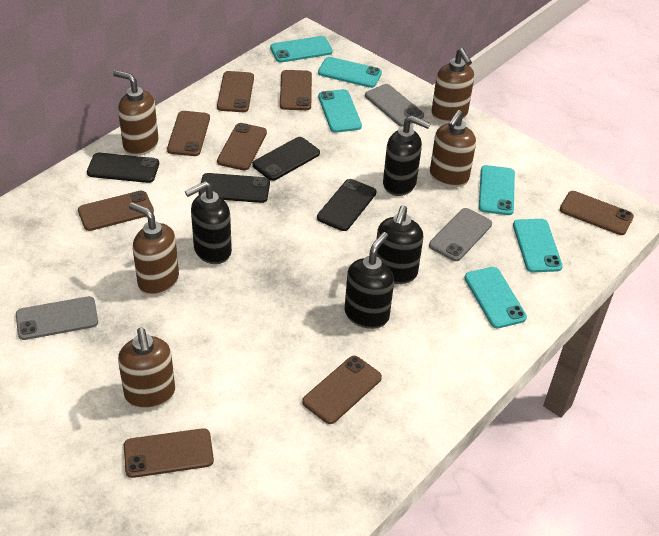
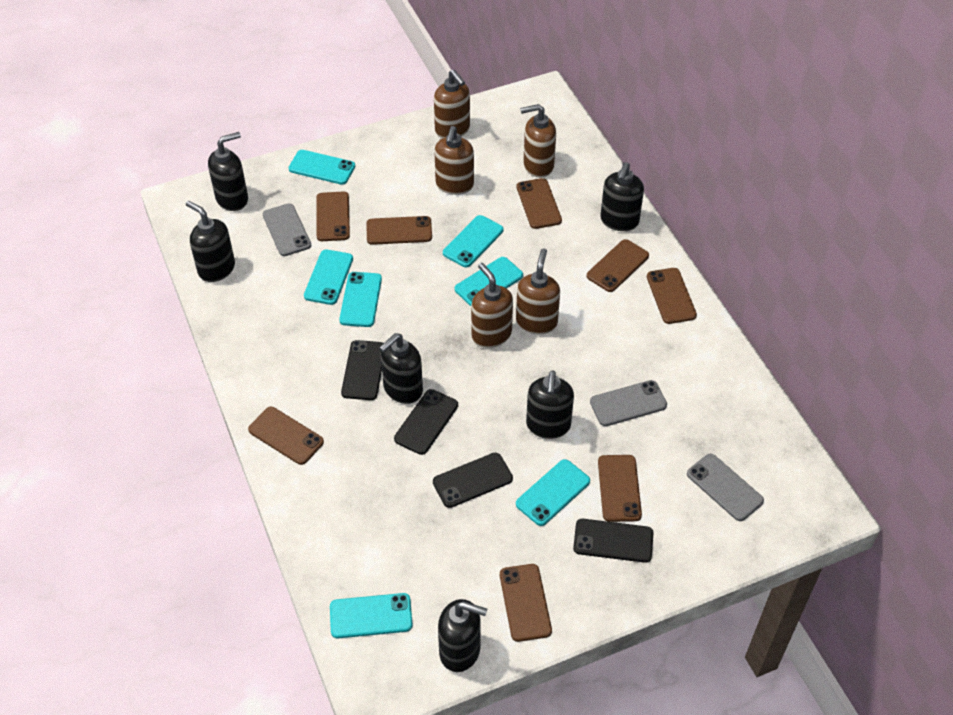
black soap dispenser: 4 -> 6
turquoise phone: 6 -> 7

